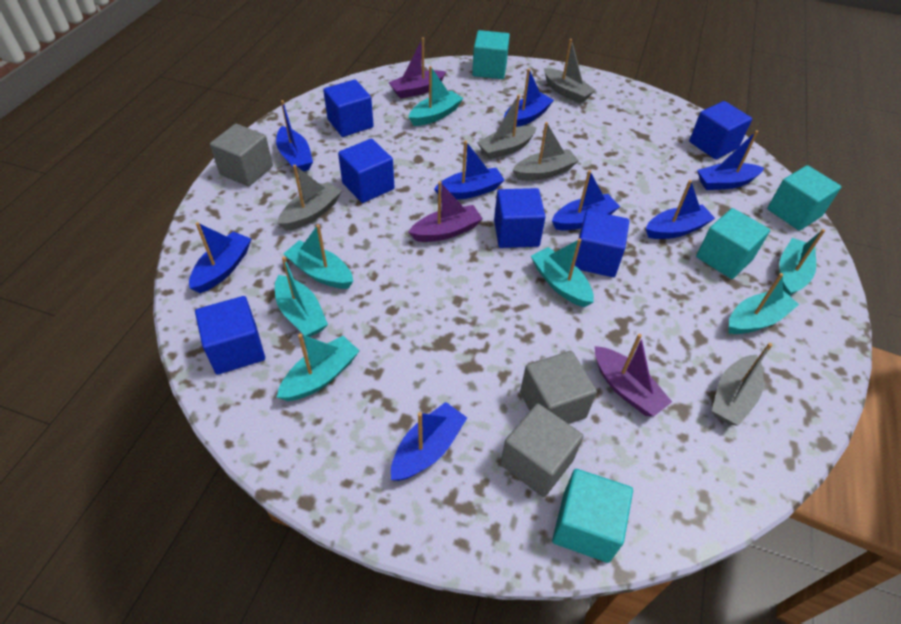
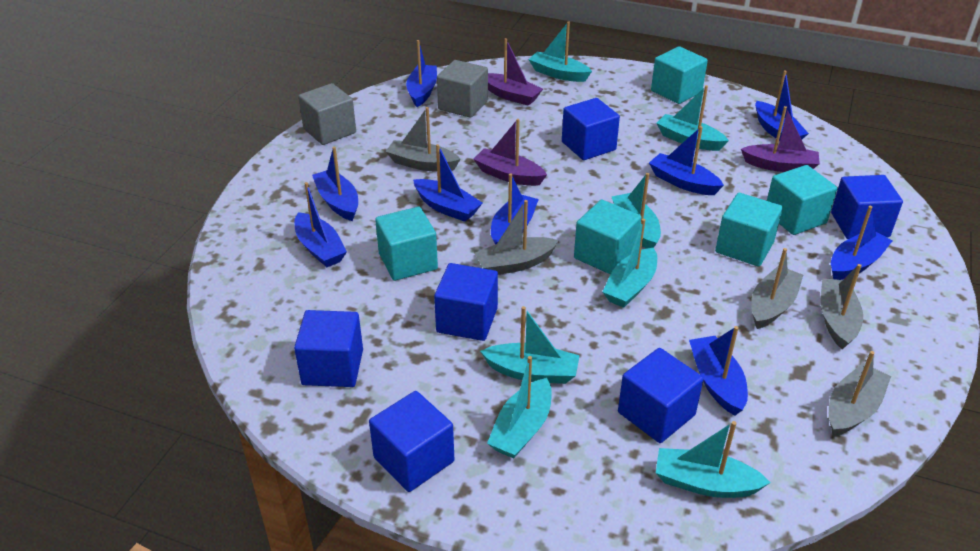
blue boat: 8 -> 9
grey cube: 3 -> 2
turquoise cube: 4 -> 5

